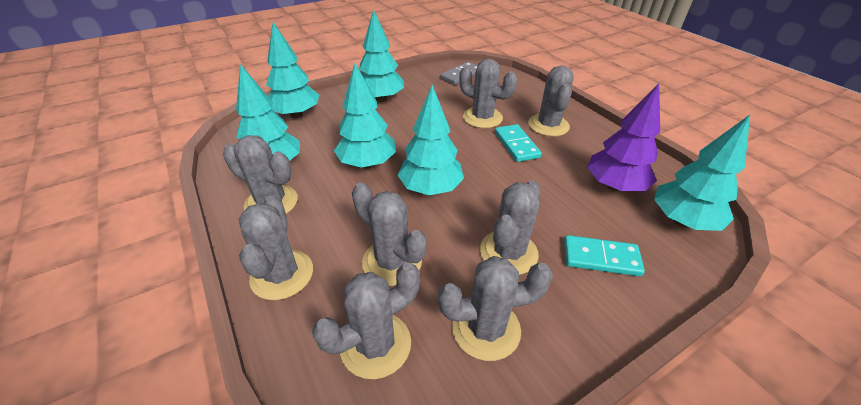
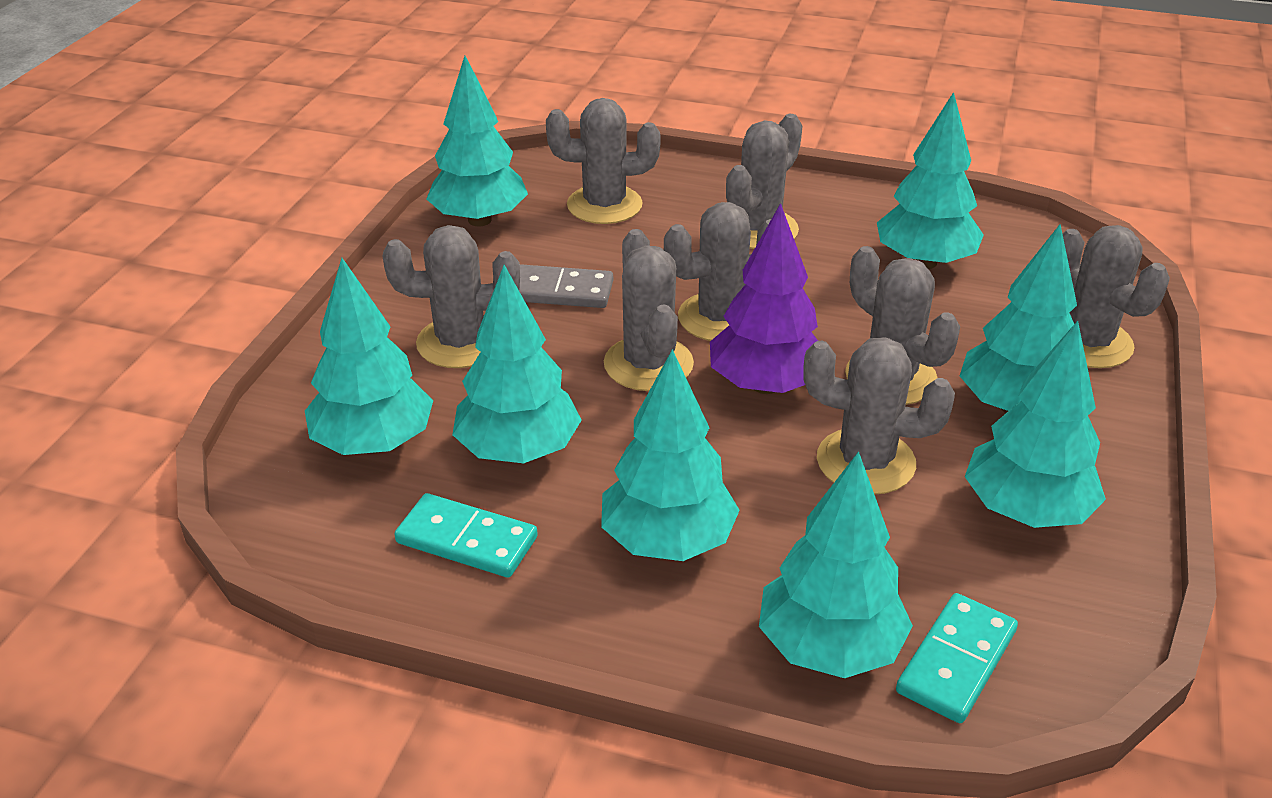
turquoise tree: 6 -> 8

